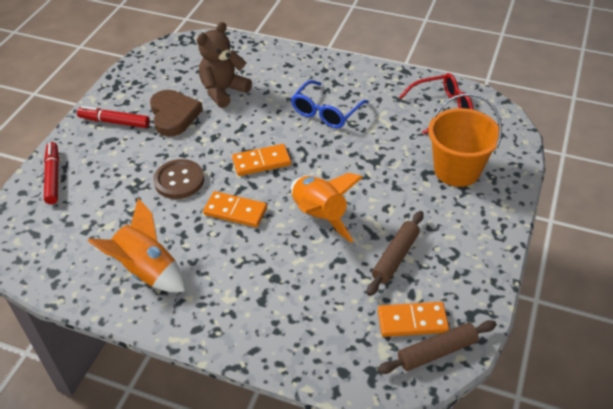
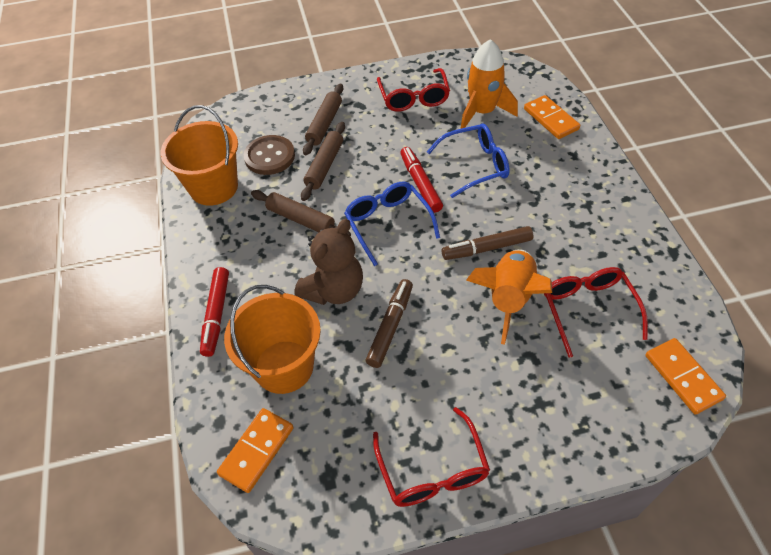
blue glasses: 1 -> 2
brown heart: 1 -> 0
brown marker: 0 -> 2
brown rolling pin: 2 -> 3
orange bucket: 1 -> 2
red glasses: 1 -> 3

